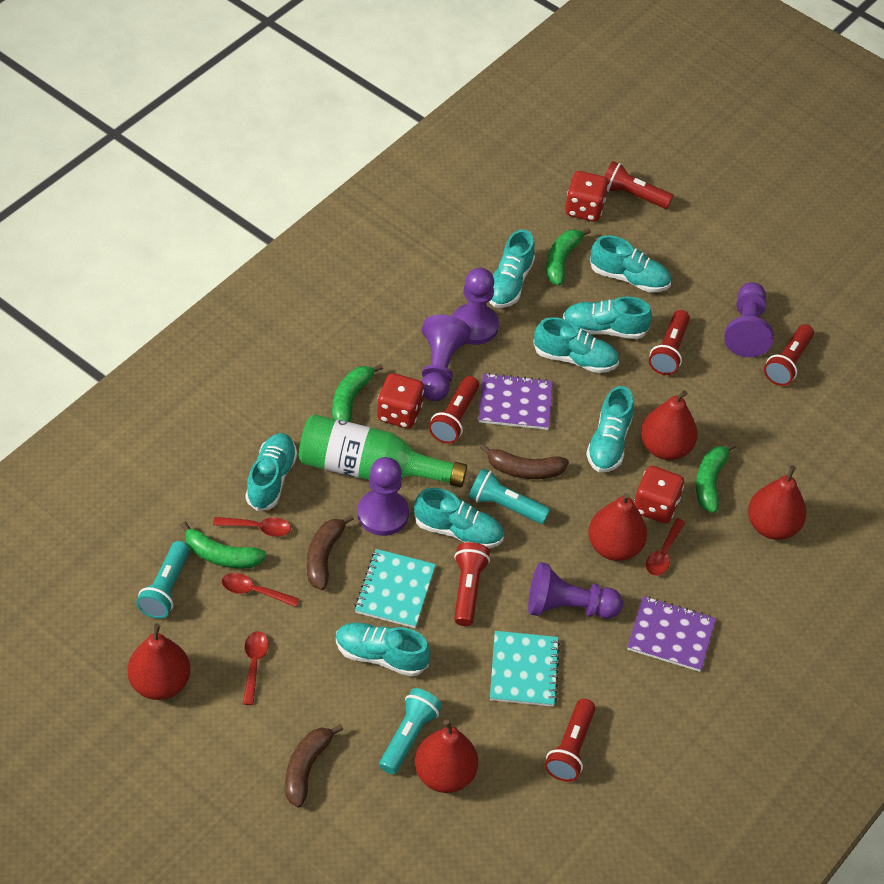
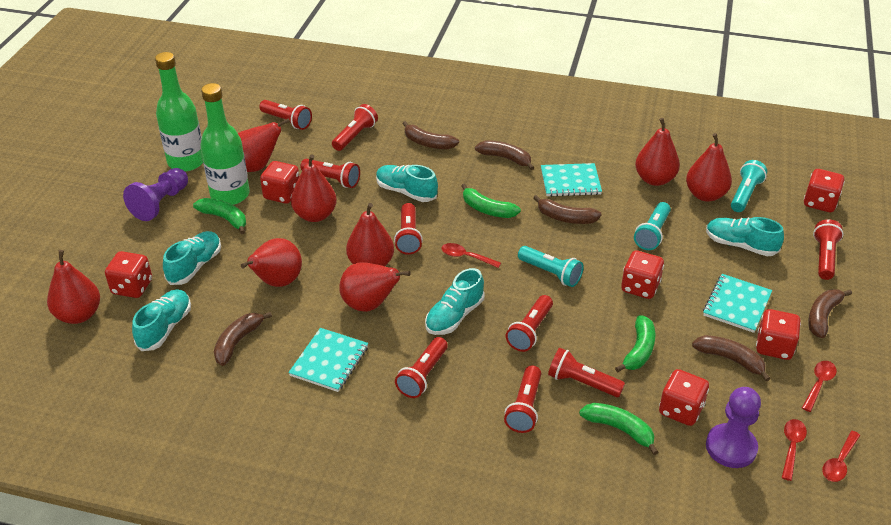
brown banana: 3 -> 6
green bottle: 1 -> 2
purple notebook: 2 -> 0
purple pawn: 5 -> 2
red dice: 3 -> 6
red flashlight: 6 -> 9
red pear: 5 -> 8
turquoise notebook: 2 -> 3
turquoise shoe: 8 -> 5

